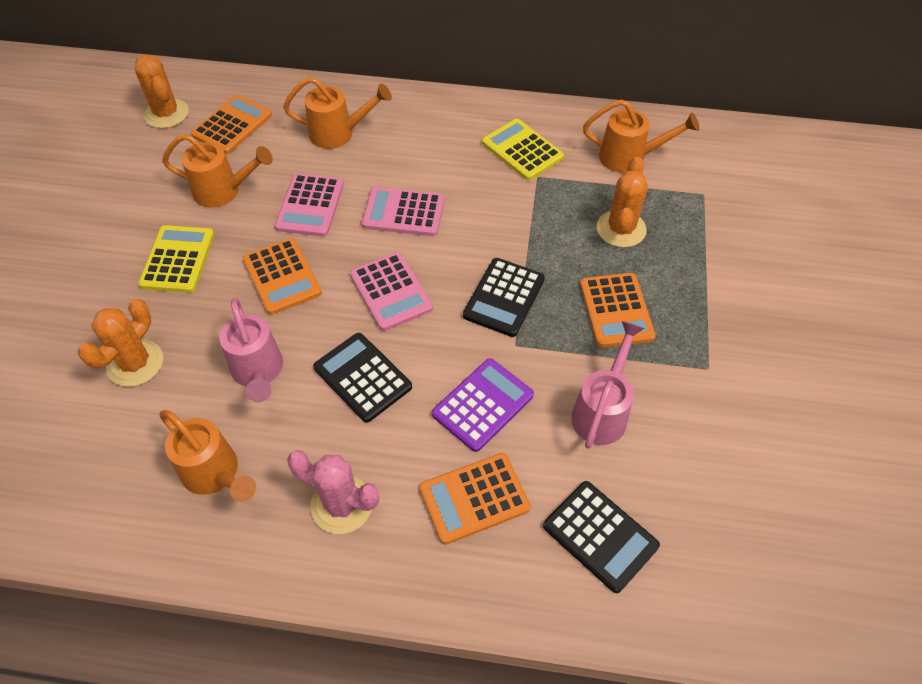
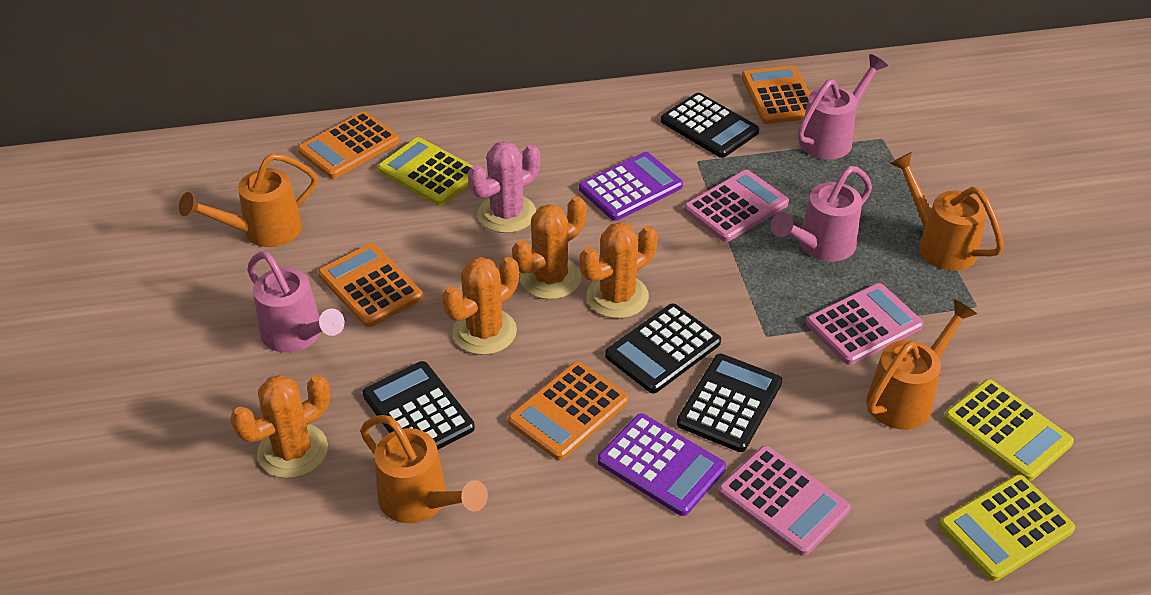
black calculator: 3 -> 4
orange cactus: 3 -> 4
pink watering can: 2 -> 3
purple calculator: 1 -> 2
yellow calculator: 2 -> 3

